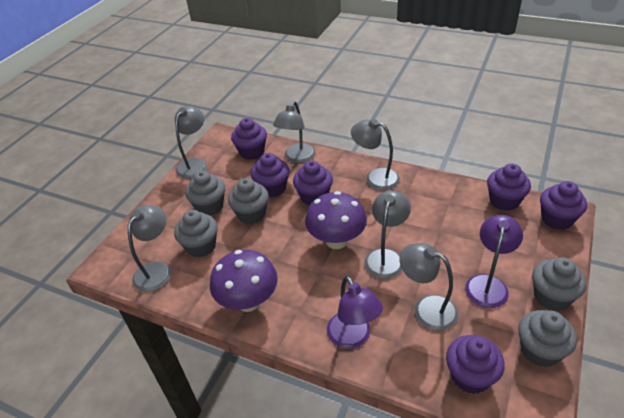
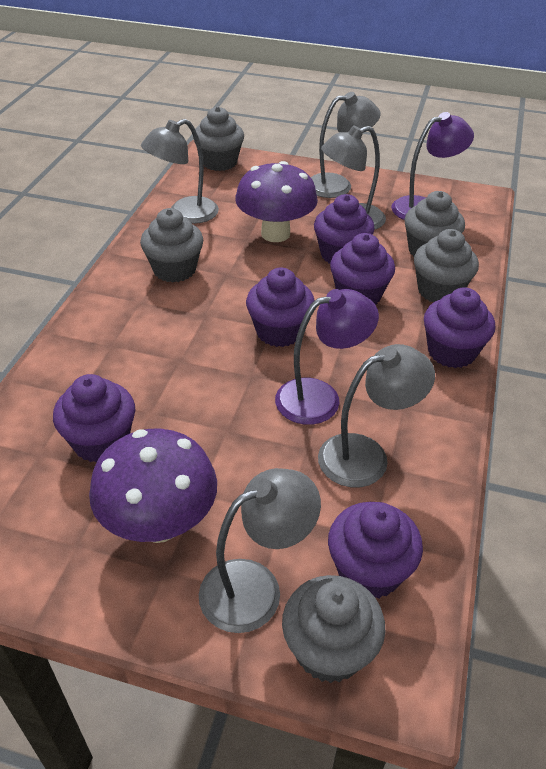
grey lamp: 6 -> 5

